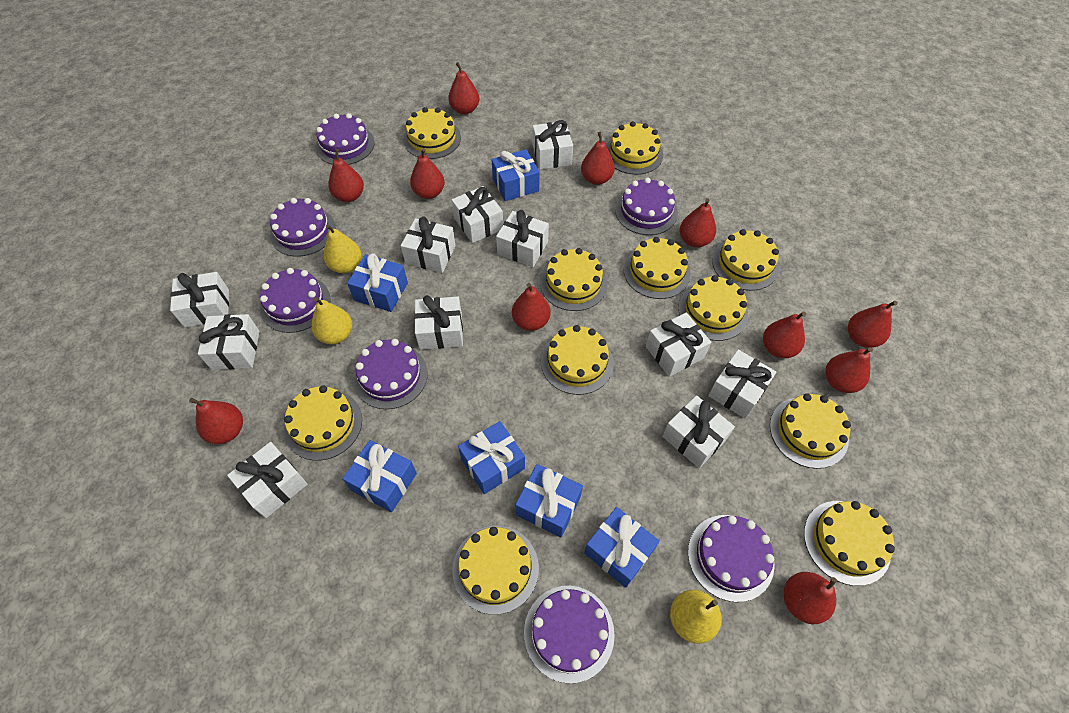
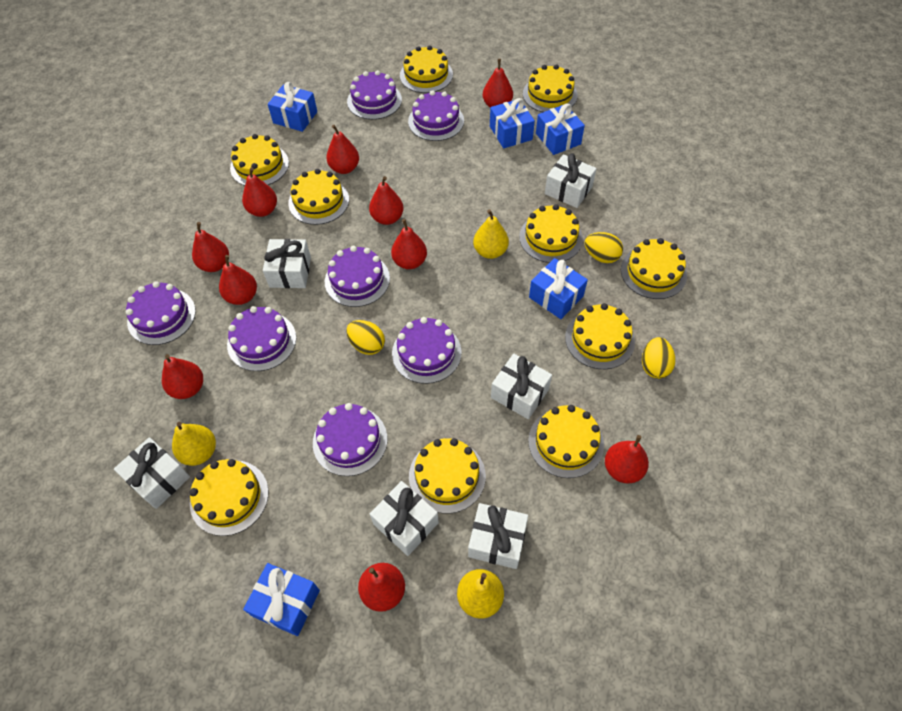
blue gift: 6 -> 5
red pear: 11 -> 10
white gift: 11 -> 6
yellow cake: 11 -> 10
yellow egg: 0 -> 3

